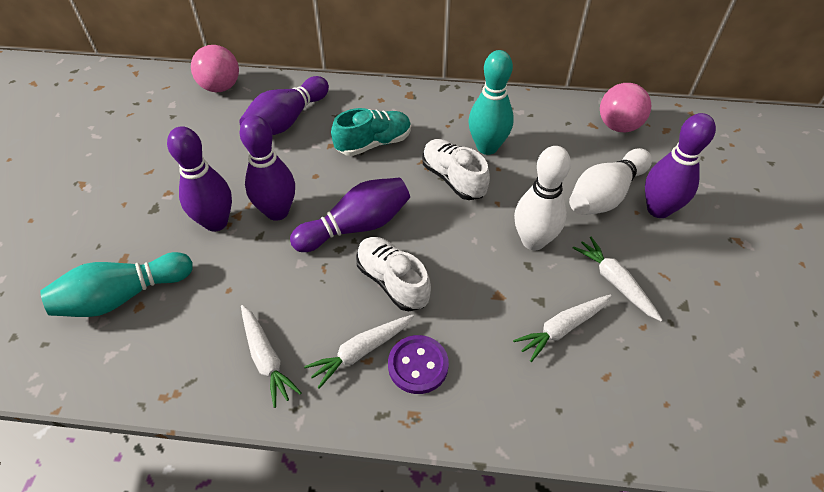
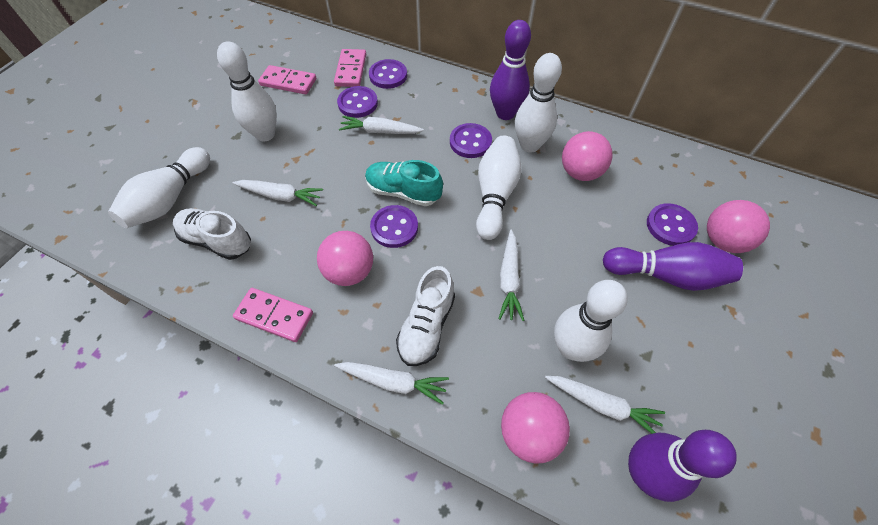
pink ball: 2 -> 4
pink domino: 0 -> 3
purple bowling pin: 5 -> 3
purple button: 1 -> 5
turquoise bowling pin: 2 -> 0
white bowling pin: 2 -> 5
white carrot: 4 -> 5

